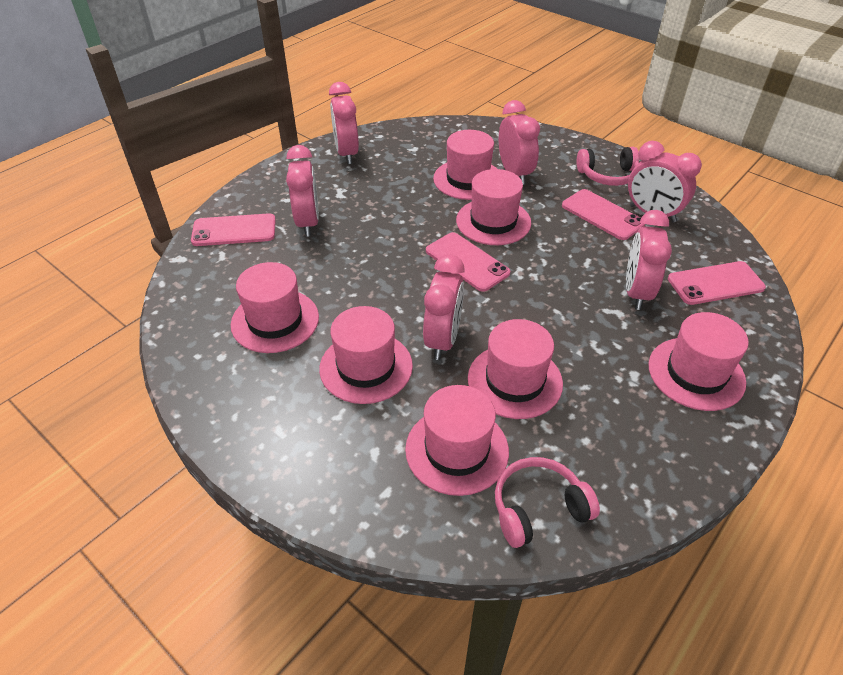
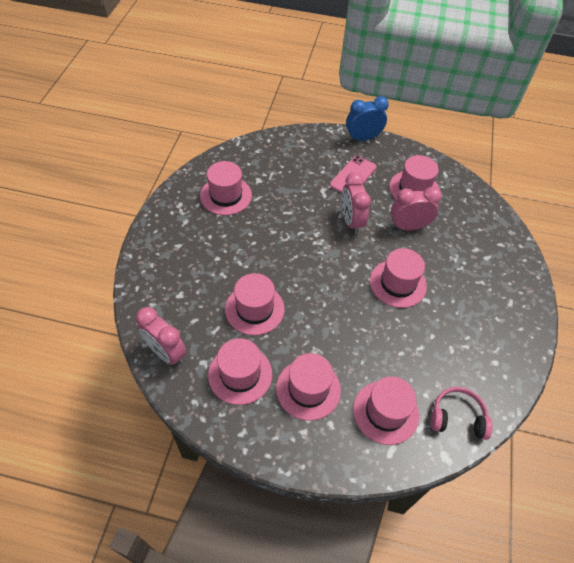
blue clock: 0 -> 1
pink clock: 6 -> 3
pink headphones: 2 -> 1
pink phone: 4 -> 1

